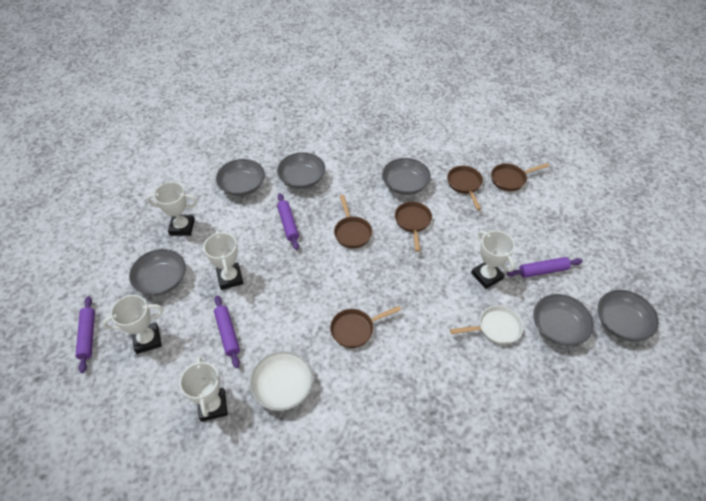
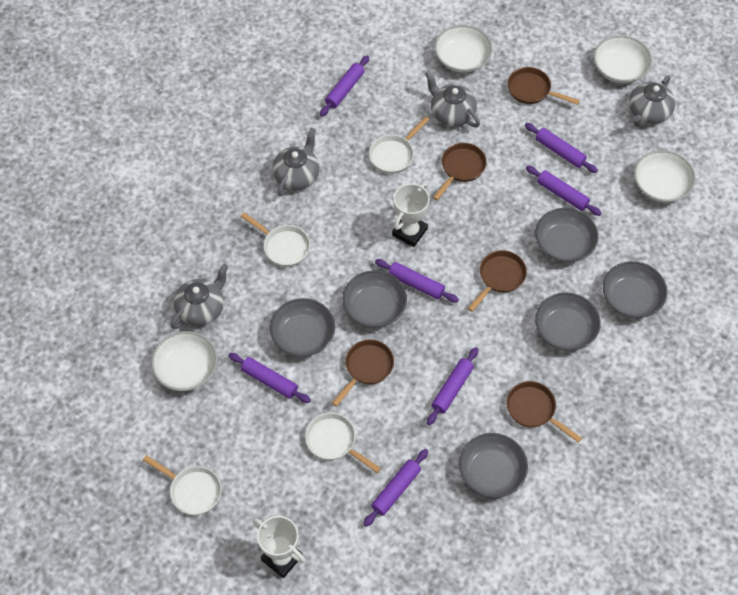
grey teapot: 0 -> 4
purple rolling pin: 4 -> 7
white bowl: 1 -> 4
white pan: 1 -> 4
white trophy: 5 -> 2

